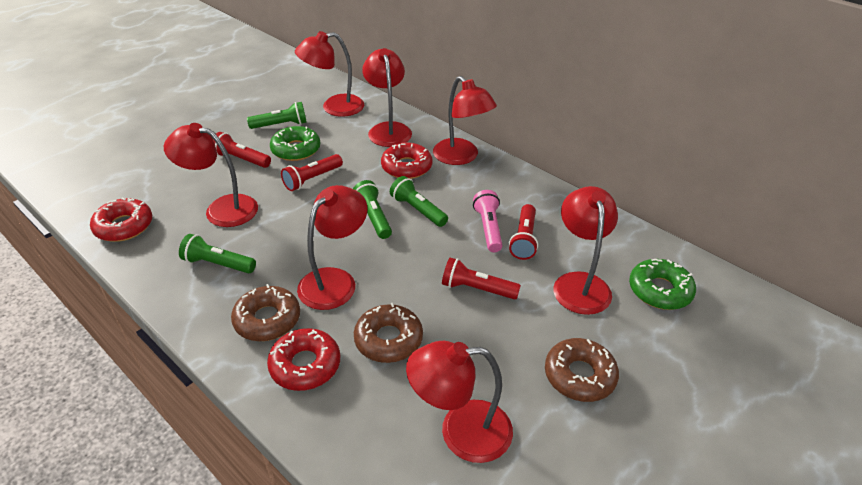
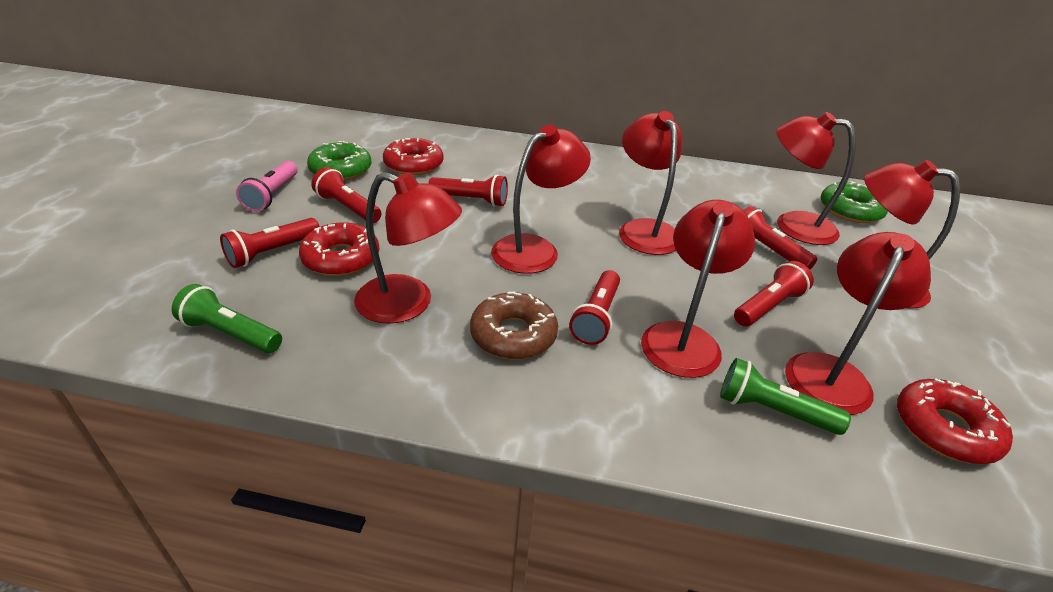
brown donut: 3 -> 1
green flashlight: 4 -> 2
red flashlight: 4 -> 6

